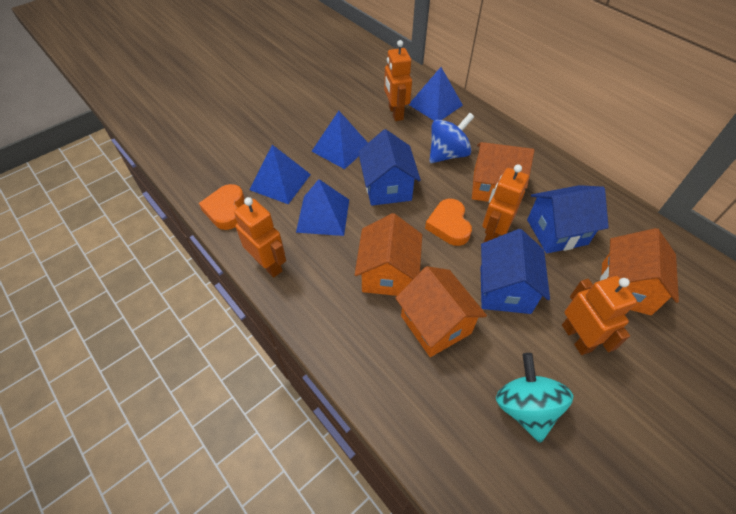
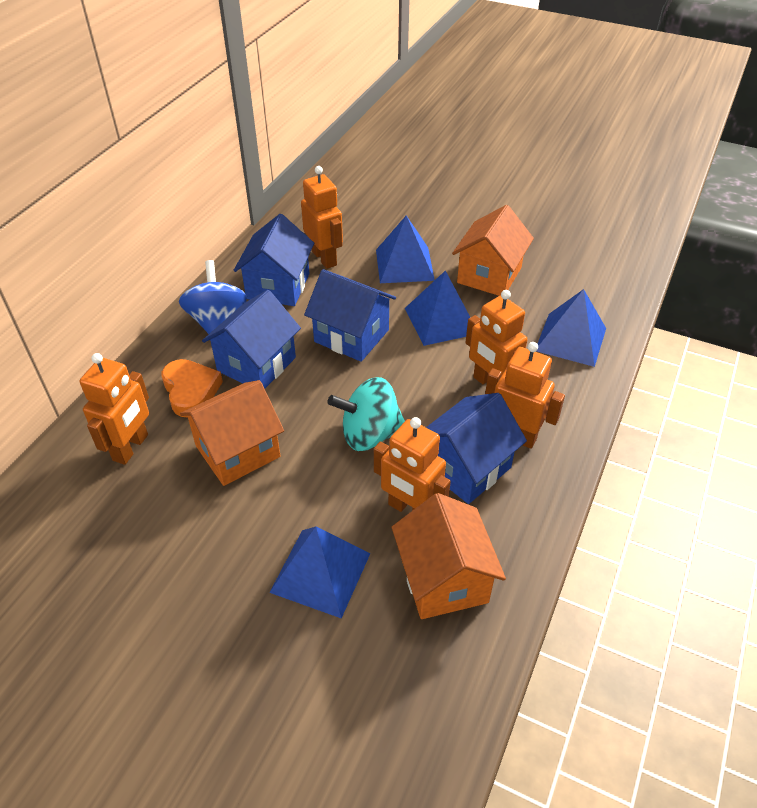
blue house: 3 -> 4
orange heart: 2 -> 1
orange house: 4 -> 3
orange robot: 4 -> 5

